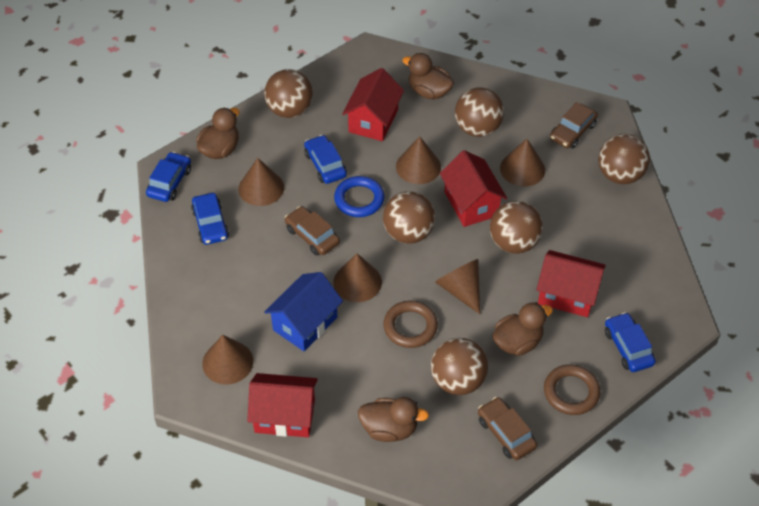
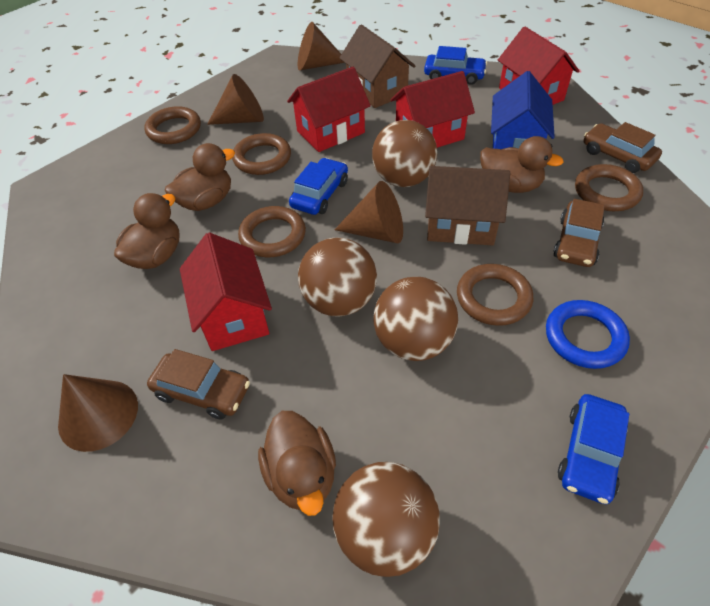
blue car: 4 -> 3
brown ball: 6 -> 4
brown cone: 6 -> 4
brown house: 0 -> 2
brown ring: 2 -> 5

